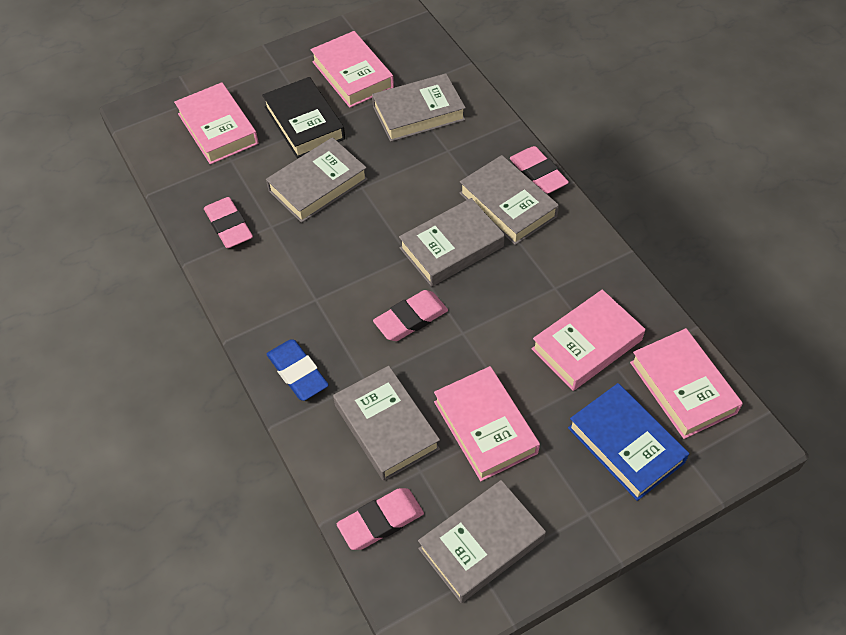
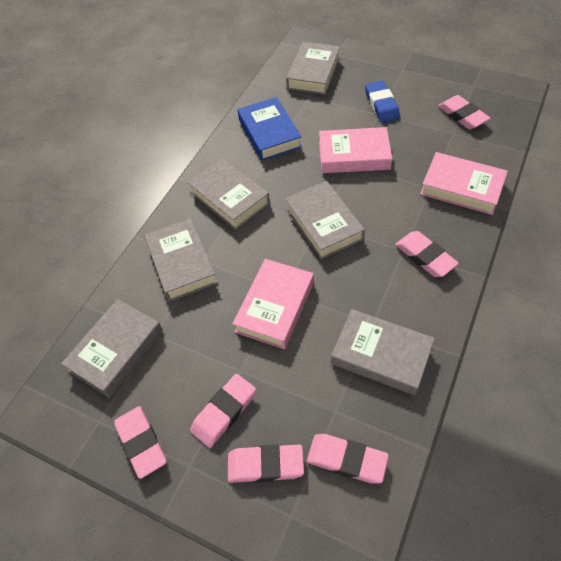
black book: 1 -> 0
pink book: 5 -> 3
pink eraser: 4 -> 6

